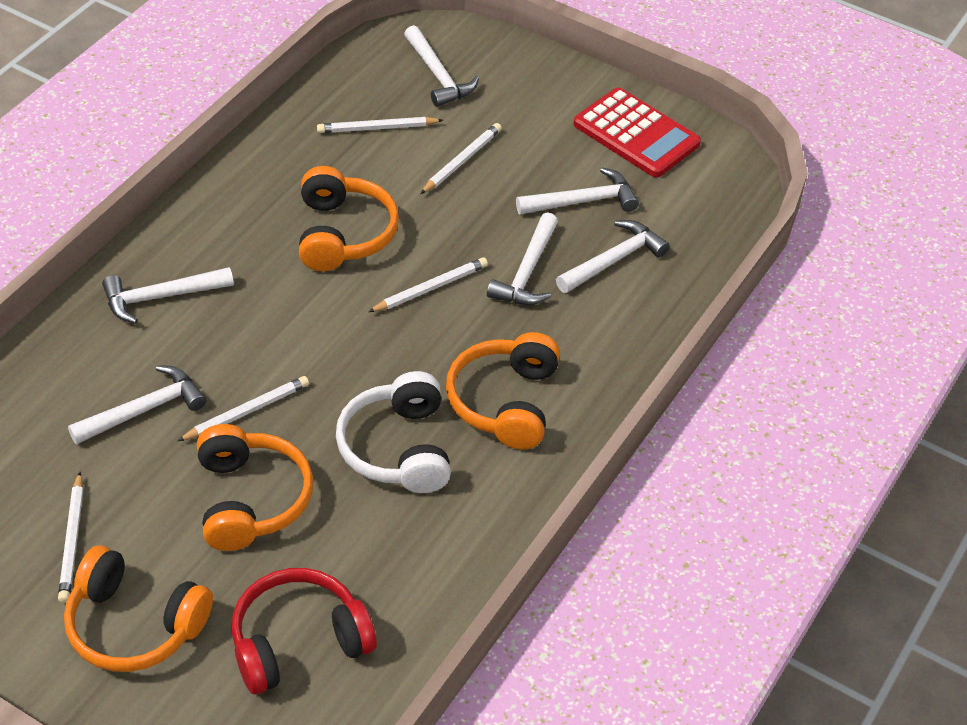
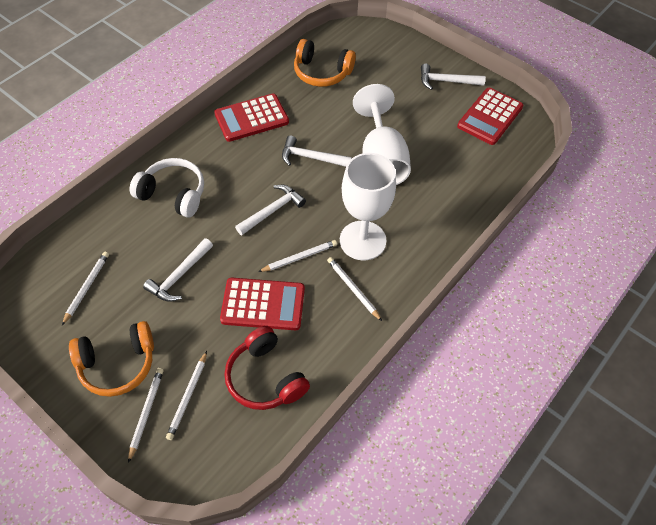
orange headphones: 4 -> 2
red calculator: 1 -> 3
white goblet: 0 -> 2
white hammer: 6 -> 4

